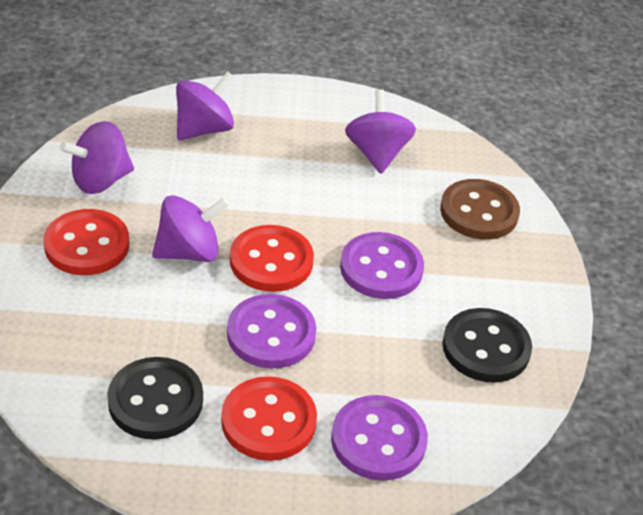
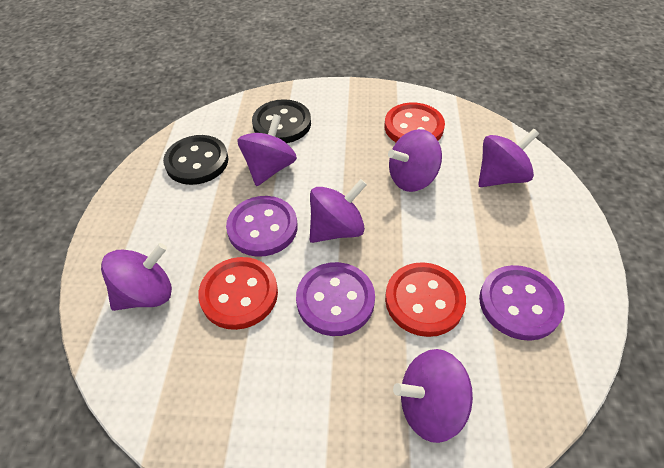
brown button: 1 -> 0
purple spinning top: 4 -> 6

